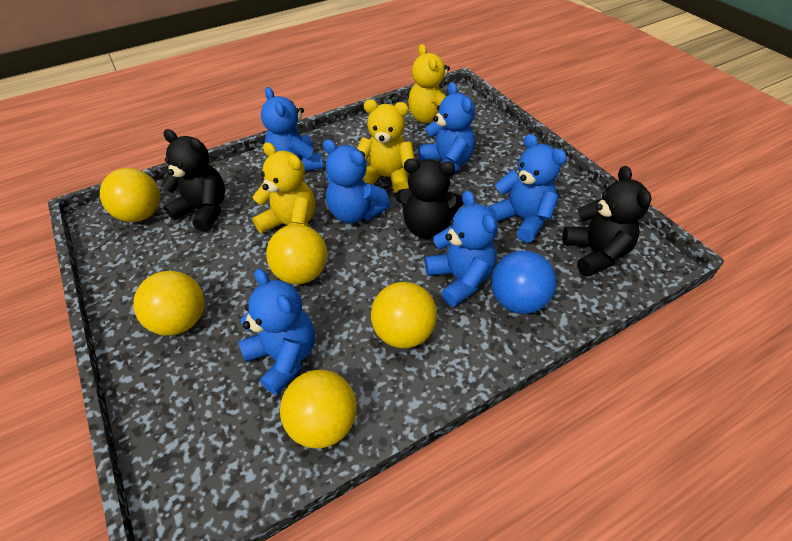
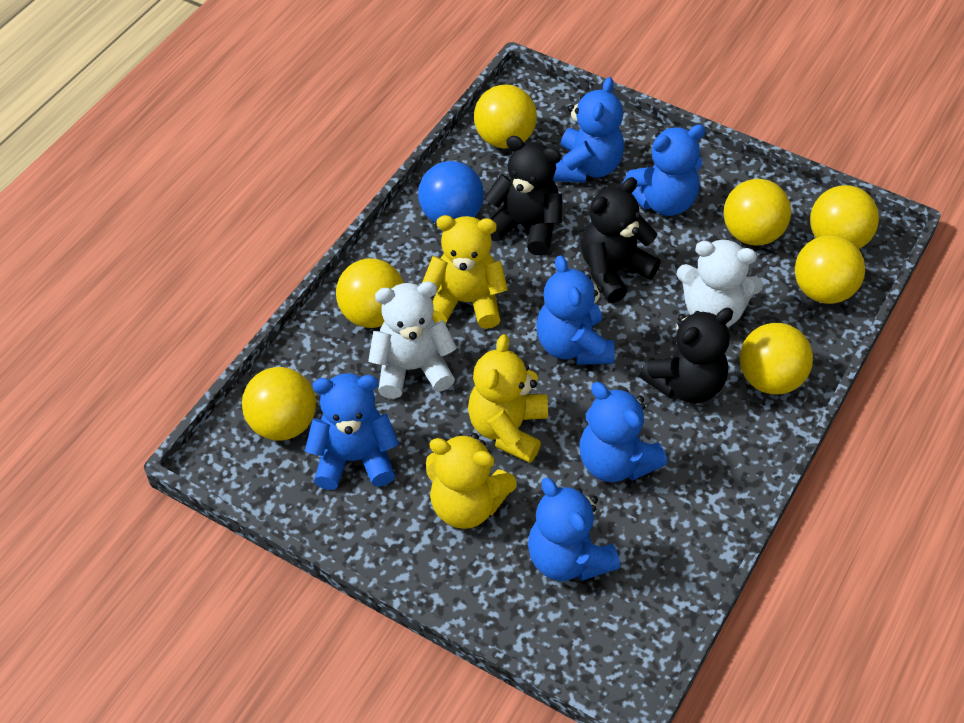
white teddy bear: 0 -> 2
yellow ball: 5 -> 7

